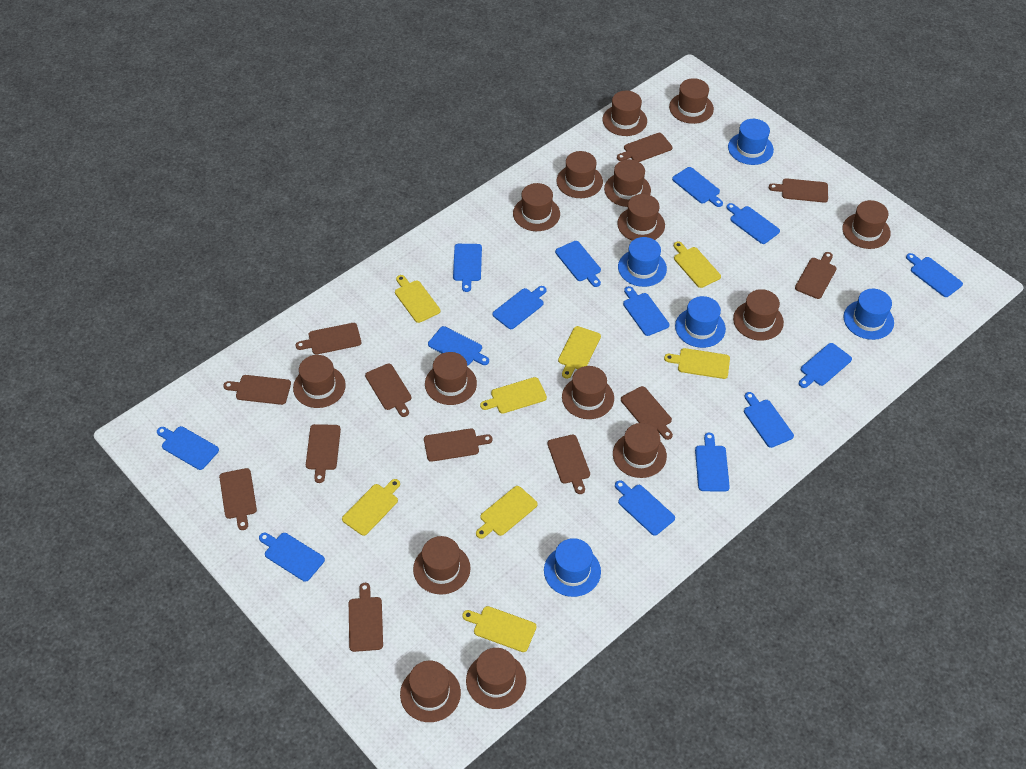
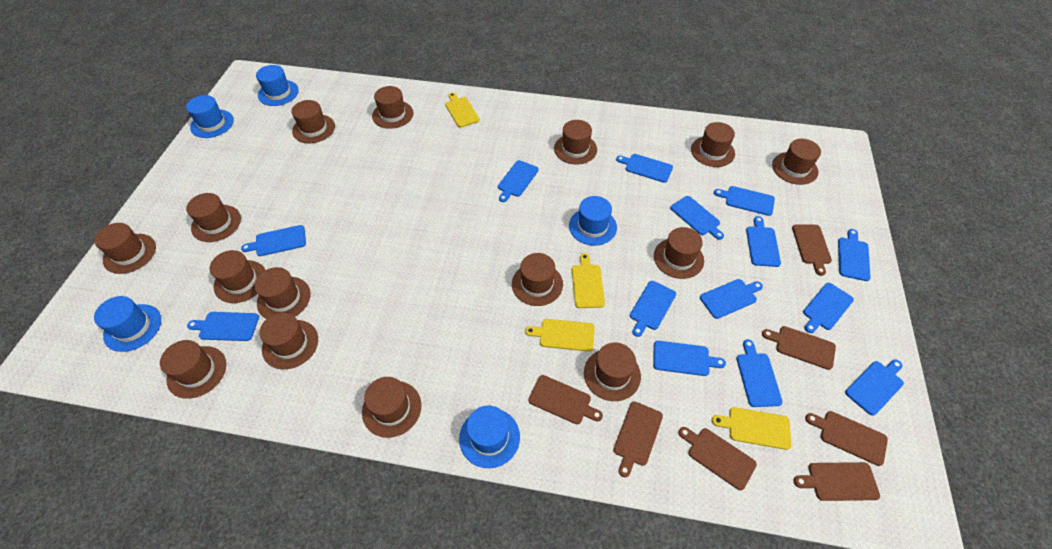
brown cutting board: 12 -> 7
yellow cutting board: 8 -> 4

